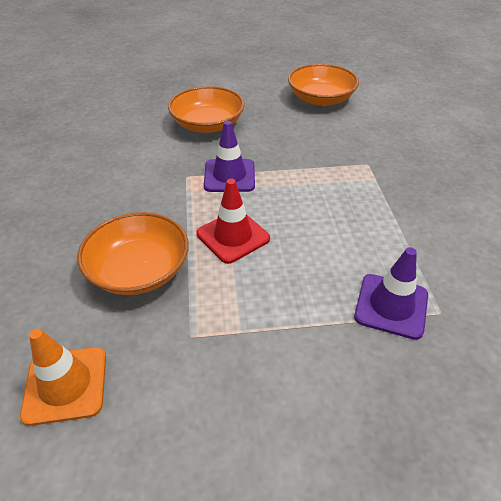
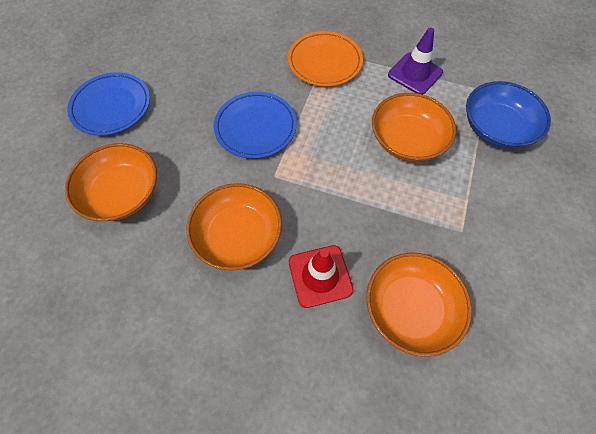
blue bowl: 0 -> 1
blue plate: 0 -> 2
orange bowl: 3 -> 4
orange plate: 0 -> 1
orange traffic cone: 1 -> 0
purple traffic cone: 2 -> 1

